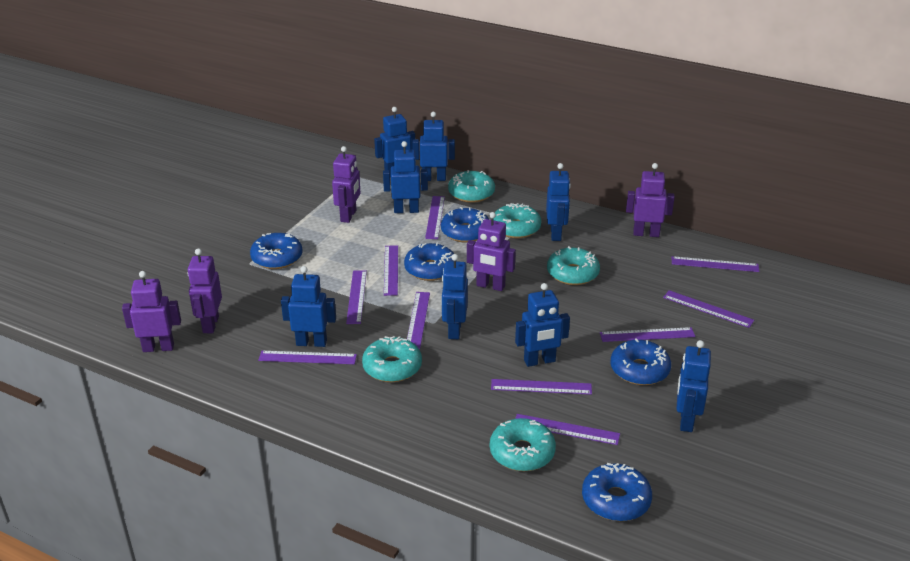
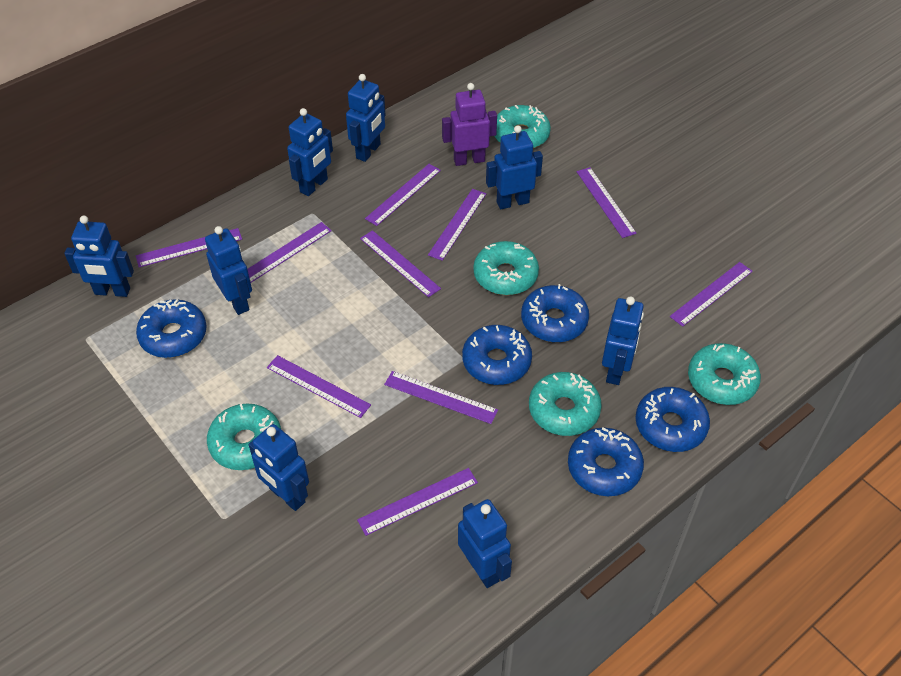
purple robot: 5 -> 1

